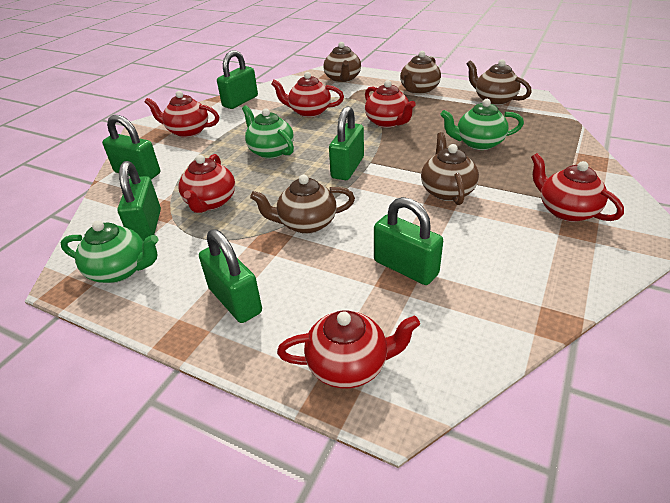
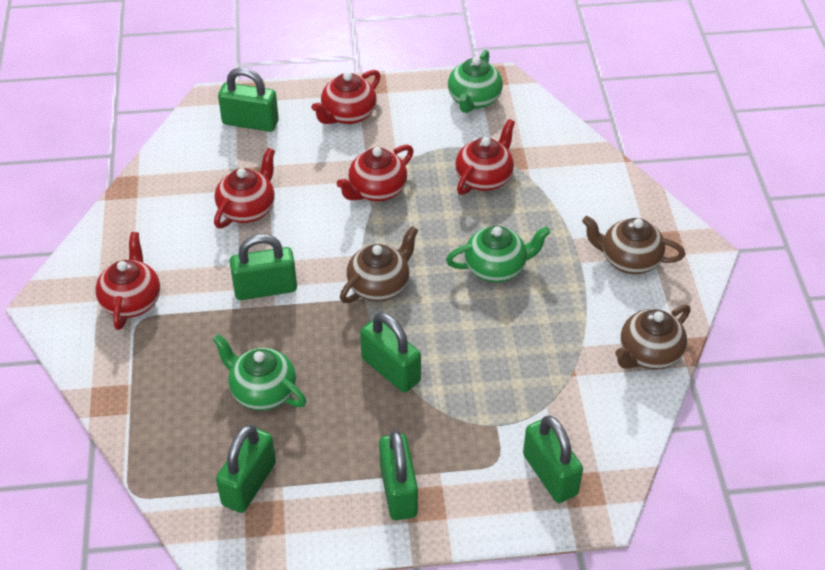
brown teapot: 5 -> 3
red teapot: 6 -> 5

